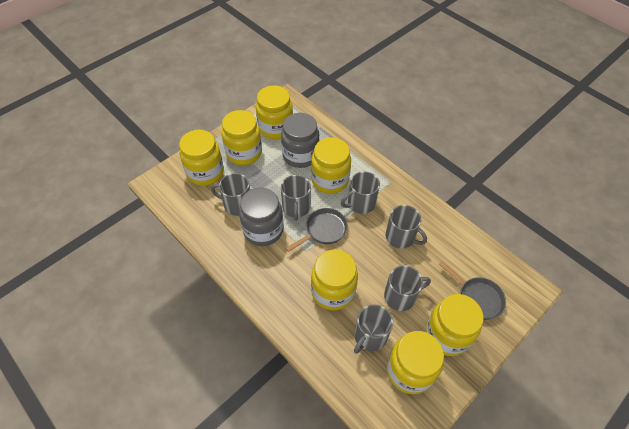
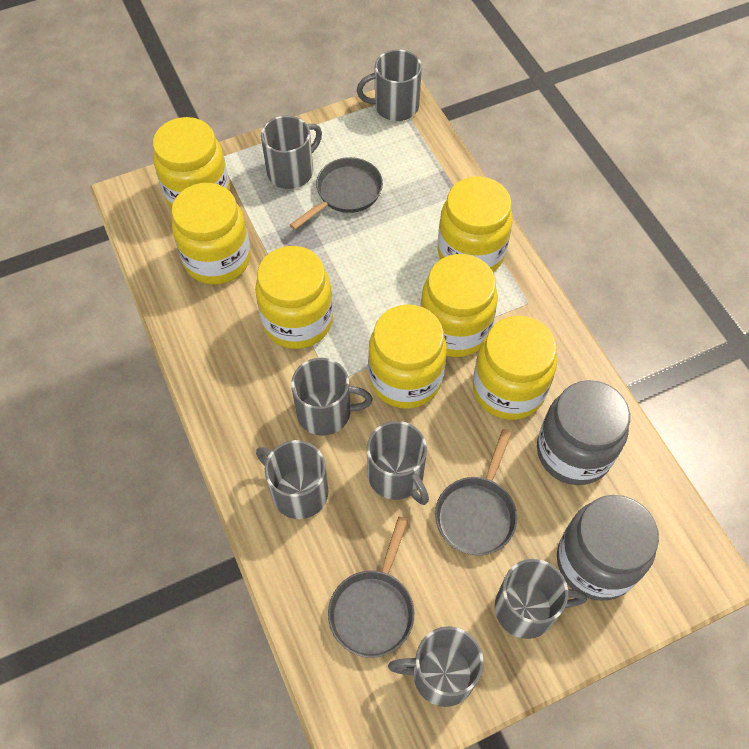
grey mug: 6 -> 7
grey pan: 2 -> 3

